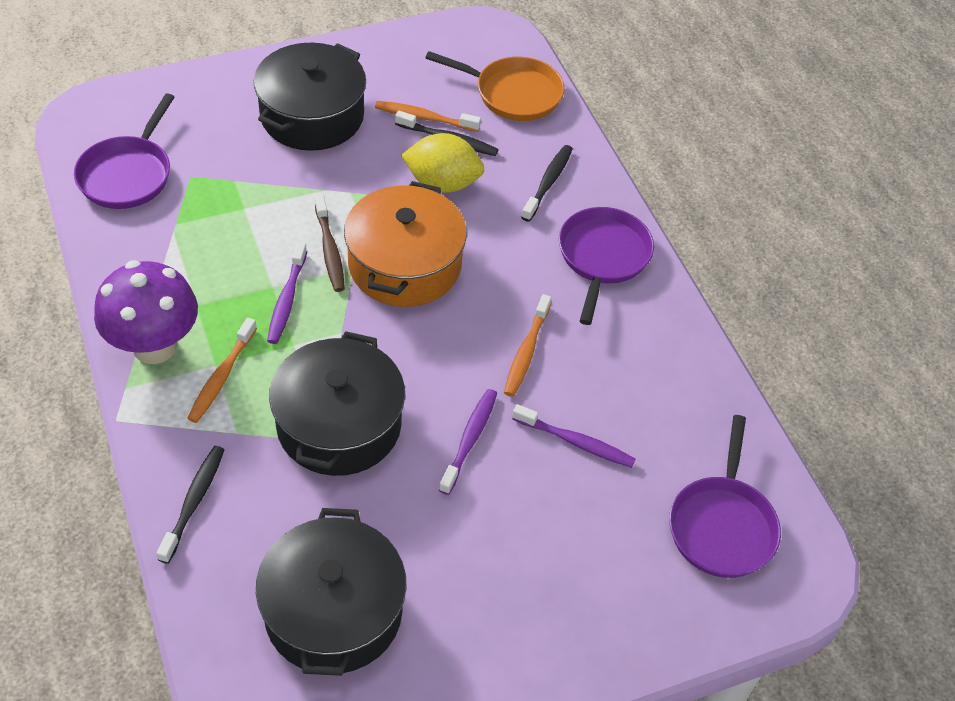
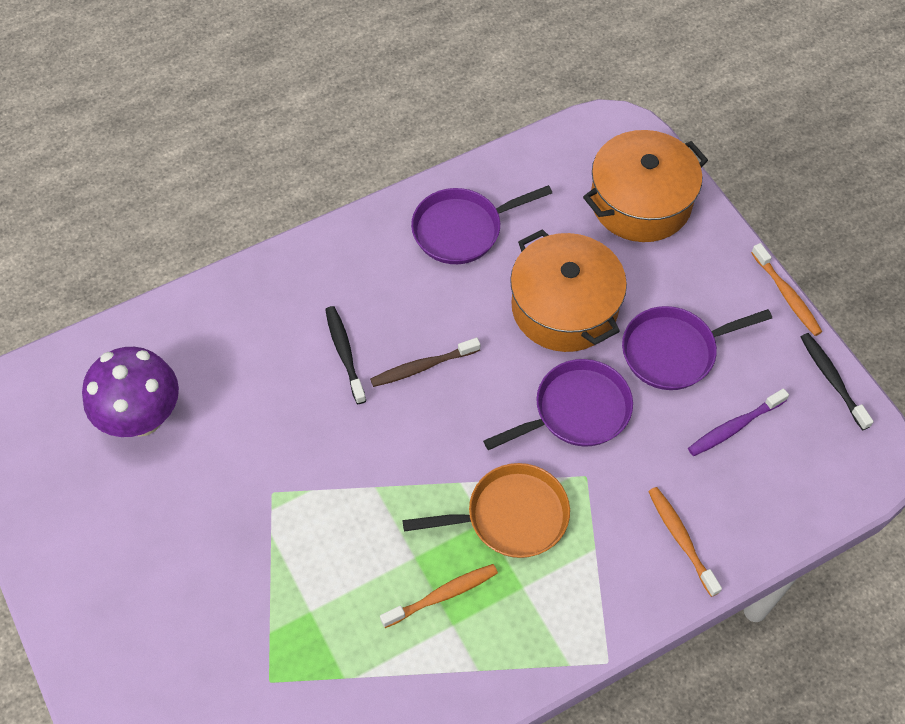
black pot: 3 -> 0
black toothbrush: 3 -> 2
orange pot: 1 -> 2
purple toothbrush: 3 -> 1
yellow lemon: 1 -> 0

